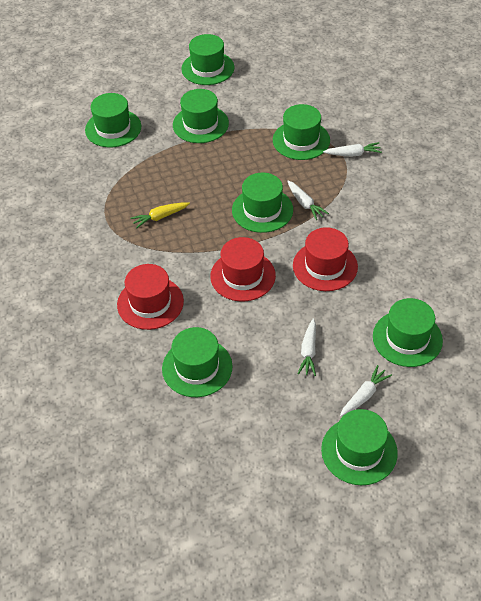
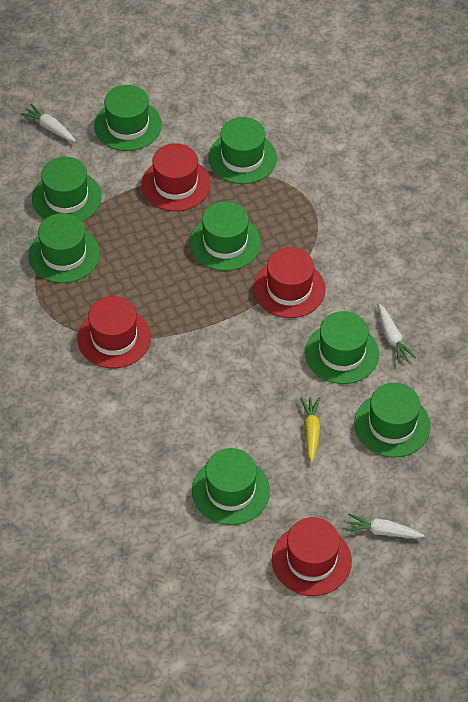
red hat: 3 -> 4
white carrot: 4 -> 3

